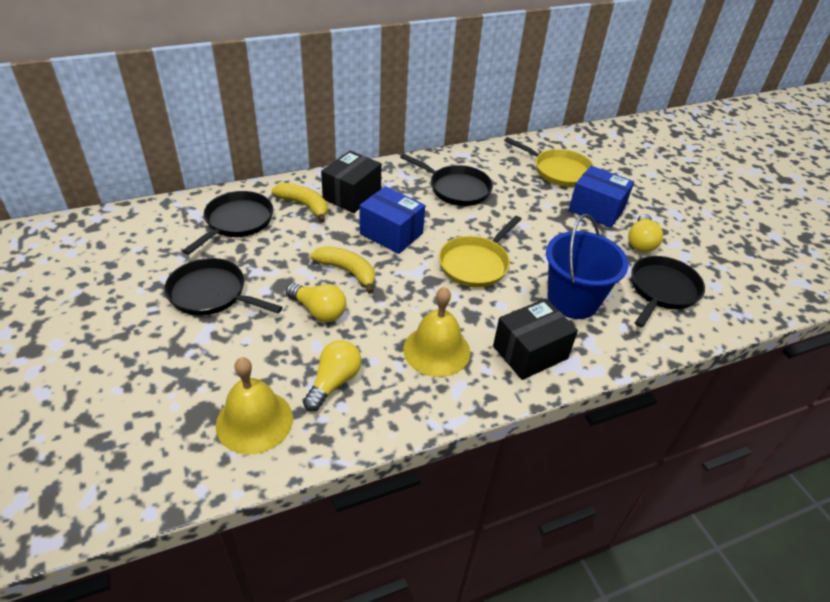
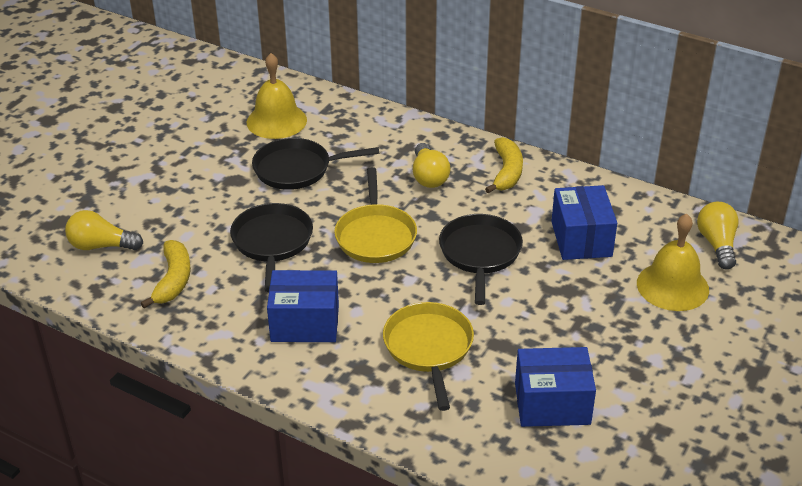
black box: 2 -> 0
black pan: 4 -> 3
blue box: 2 -> 3
blue bucket: 1 -> 0

